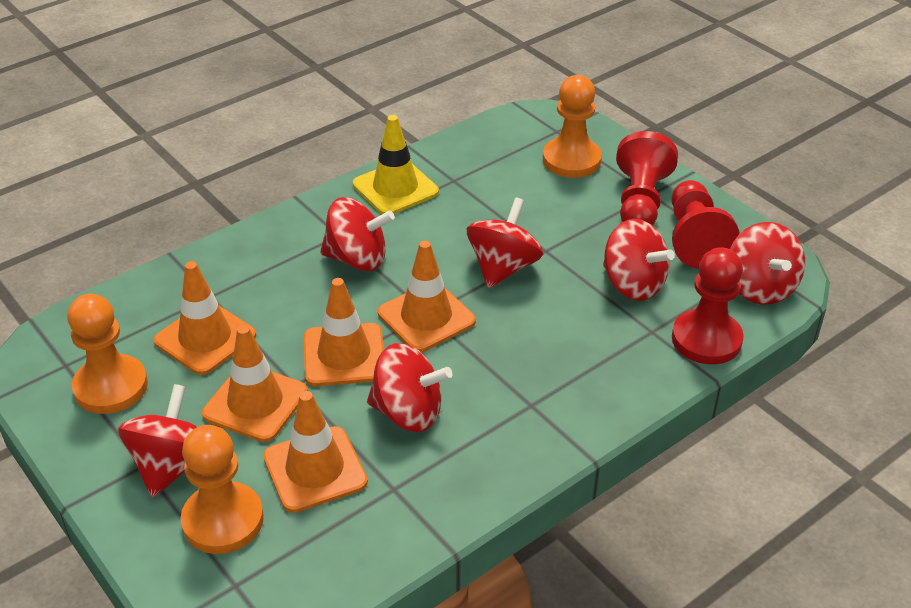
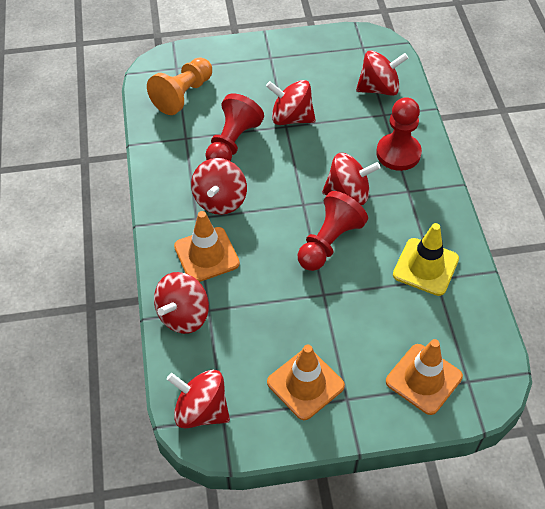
orange pawn: 3 -> 1
orange traffic cone: 5 -> 3

